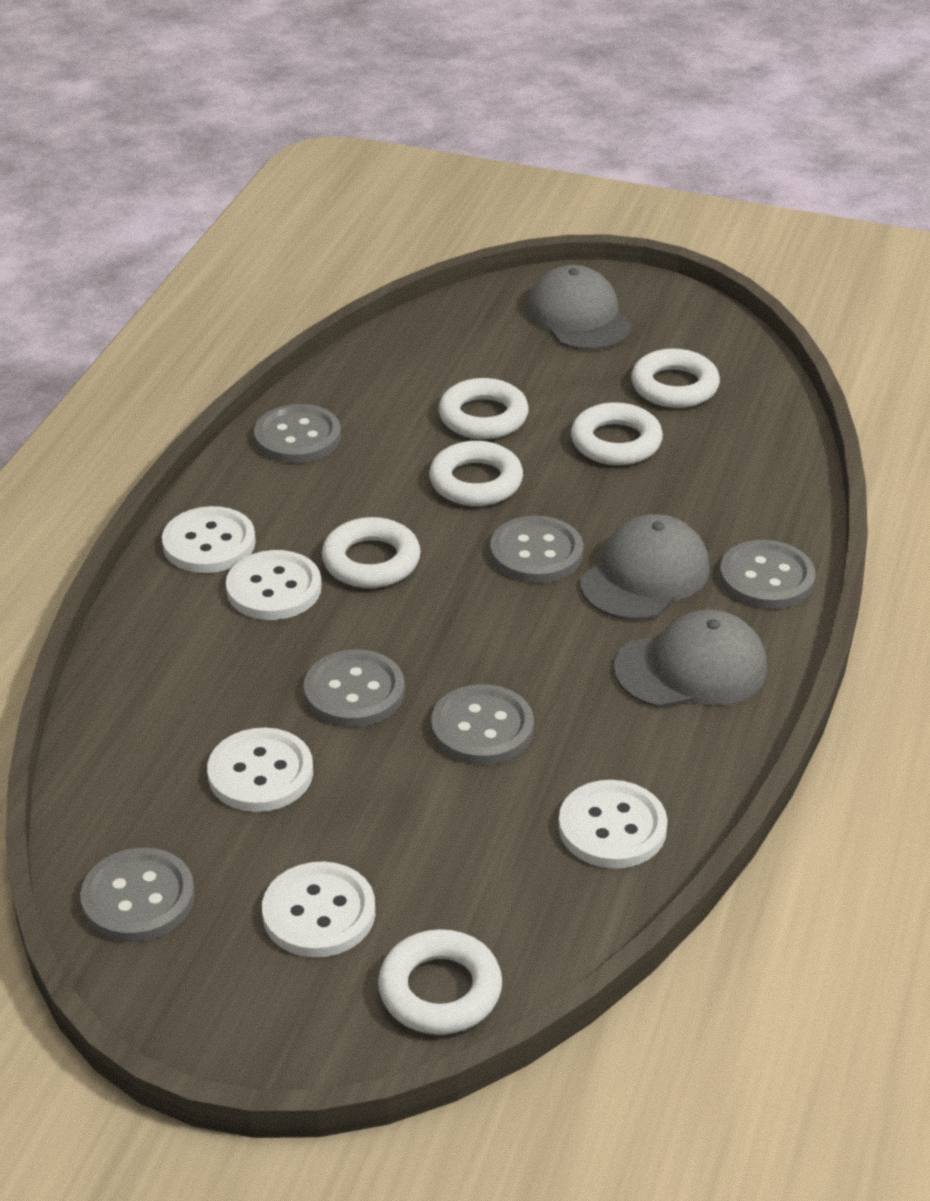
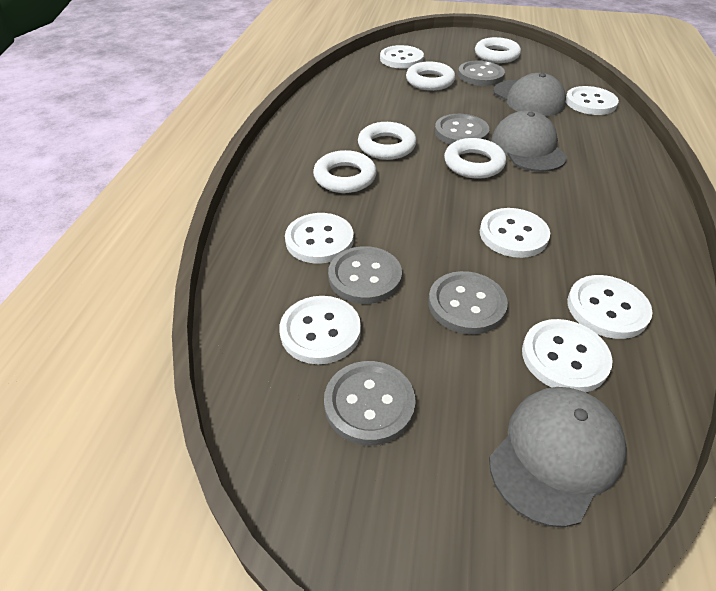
grey button: 6 -> 5
white button: 5 -> 7
white ring: 6 -> 5

